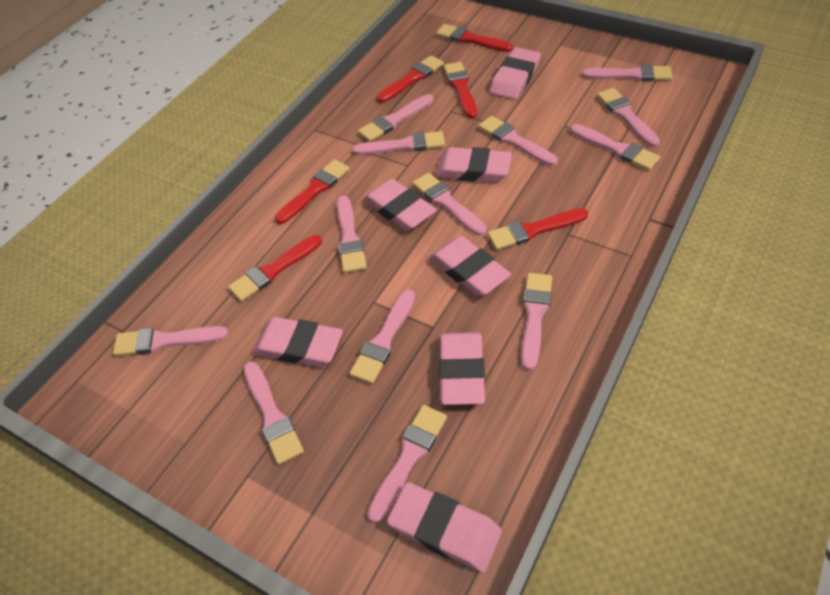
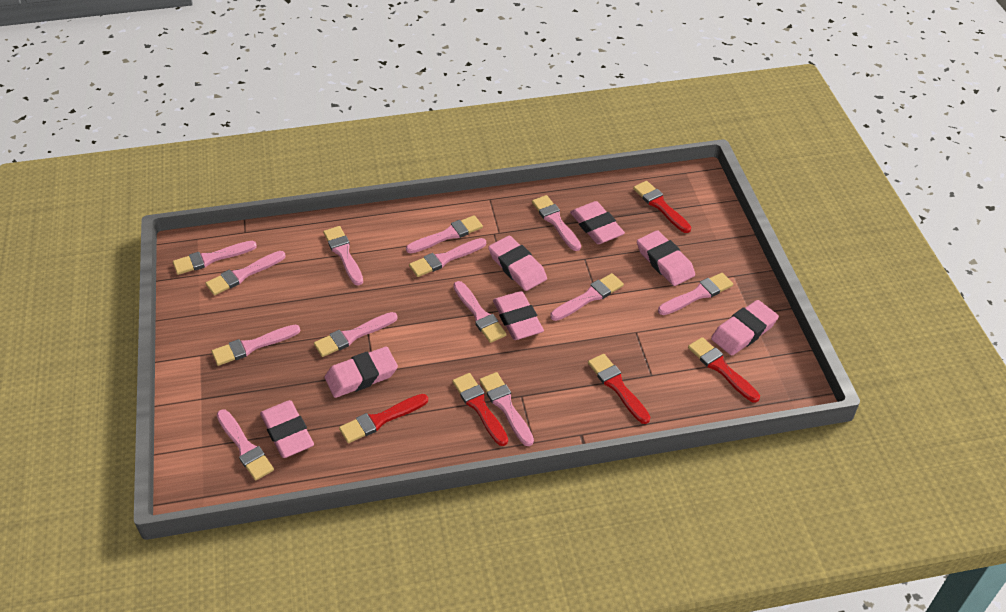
red brush: 6 -> 5

